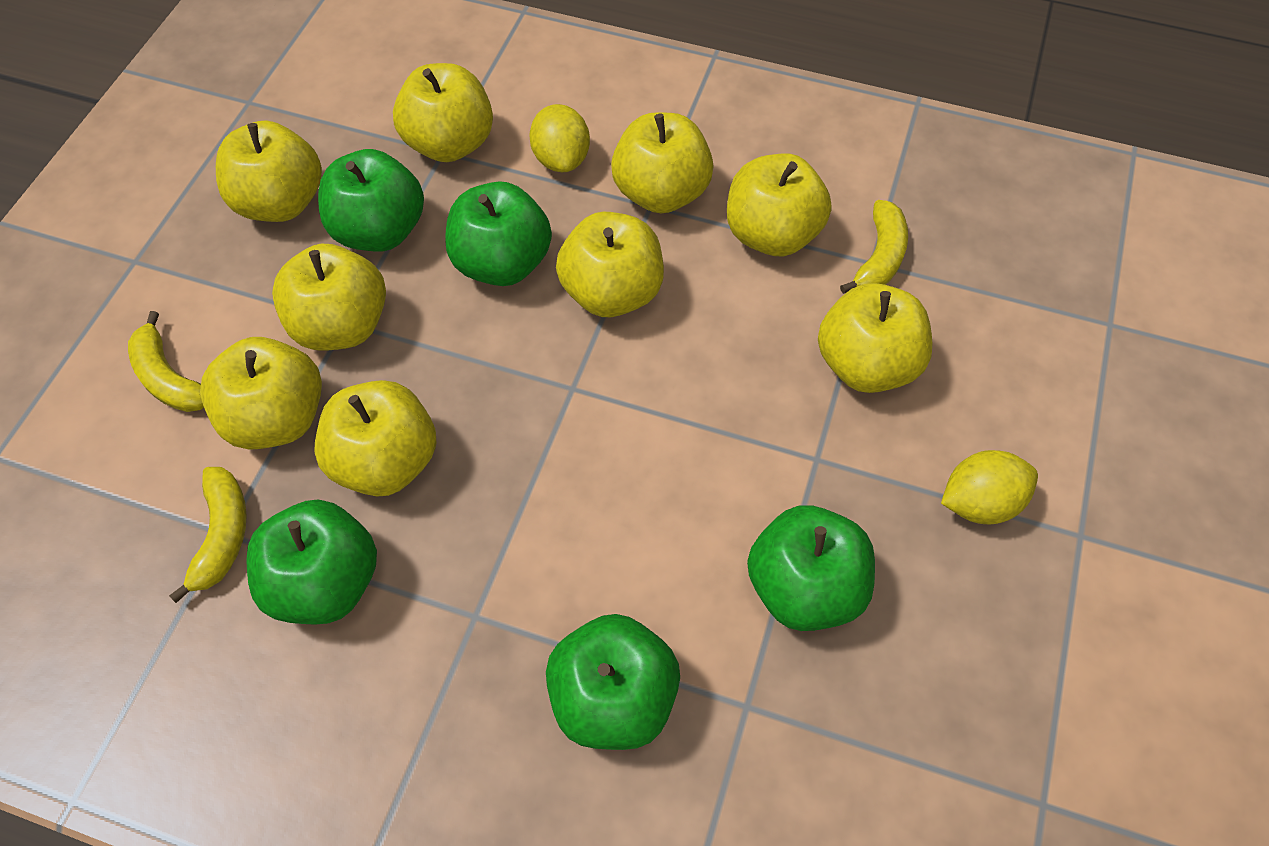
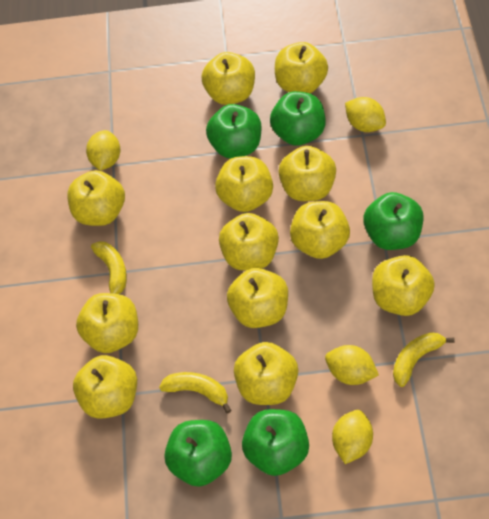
yellow apple: 9 -> 12
yellow lemon: 2 -> 4

